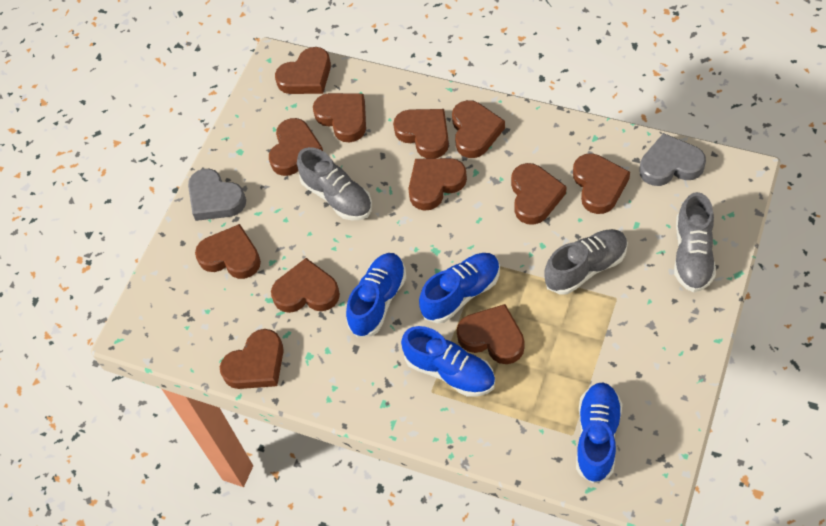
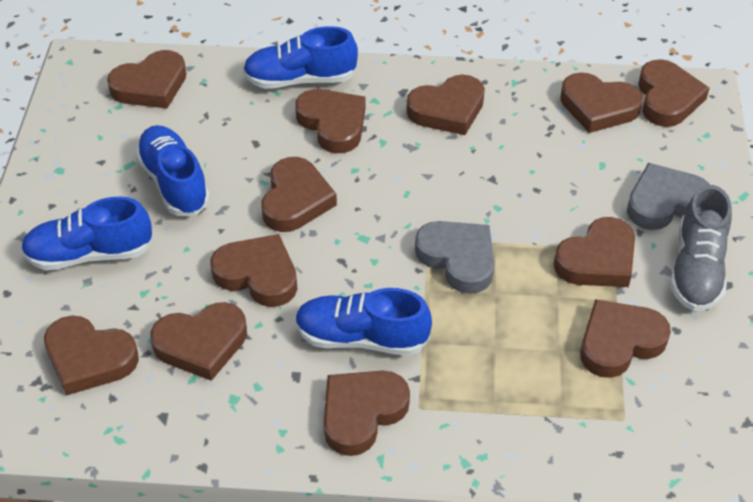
grey shoe: 3 -> 1

